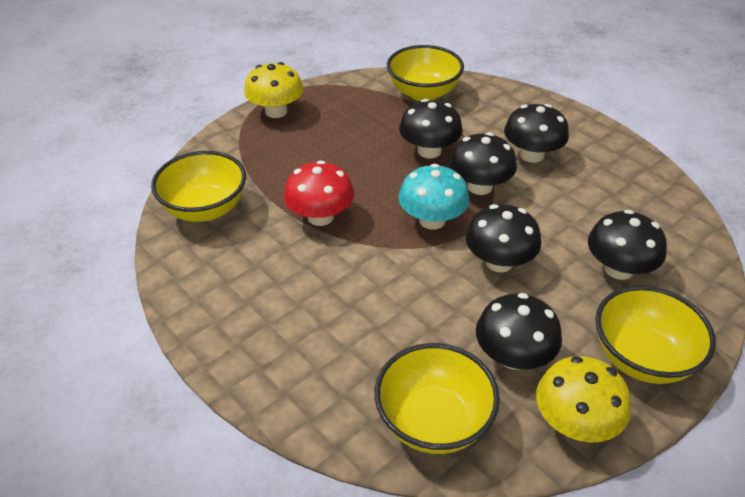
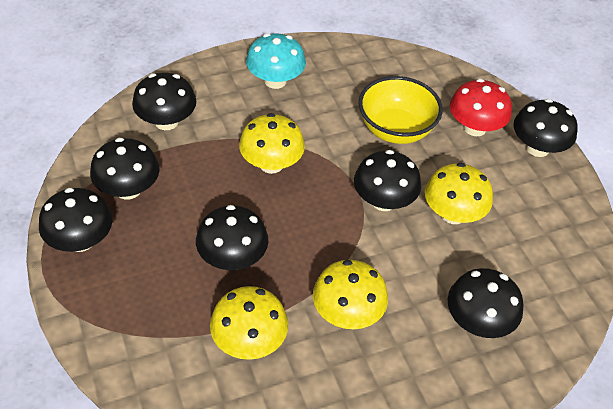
black mushroom: 6 -> 7
yellow bowl: 4 -> 1
yellow mushroom: 2 -> 4

